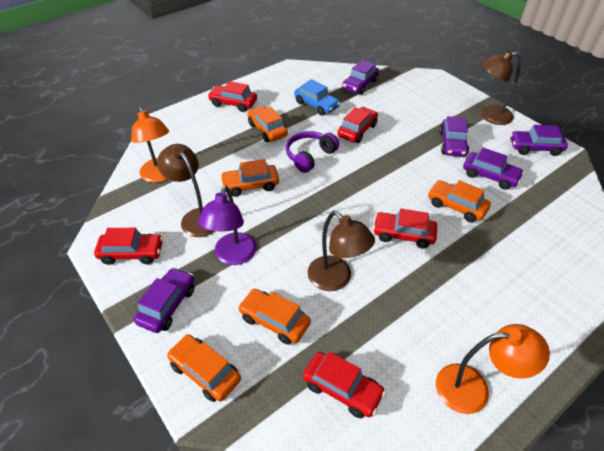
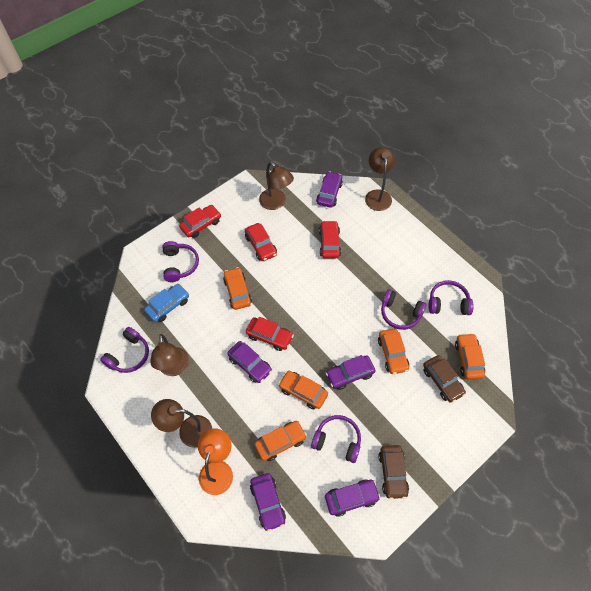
brown car: 0 -> 2
brown lamp: 3 -> 4
orange lamp: 2 -> 1
purple headphones: 1 -> 5
purple lamp: 1 -> 0
red car: 5 -> 4

